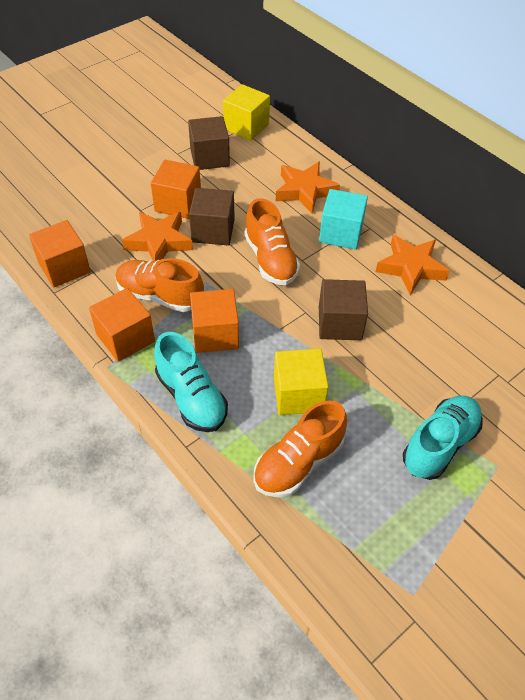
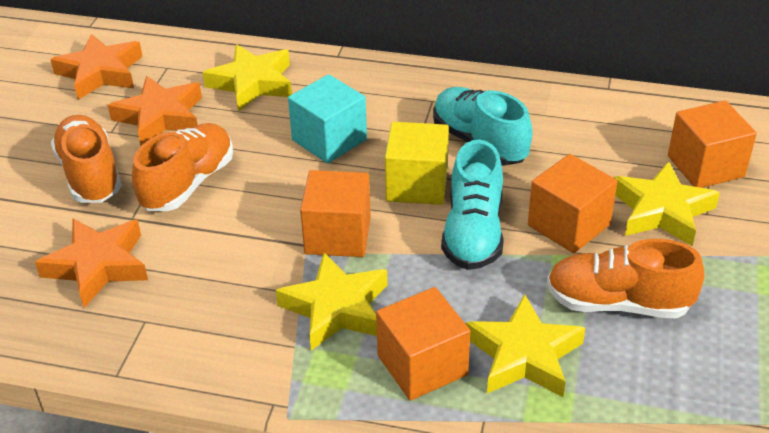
brown cube: 3 -> 0
yellow cube: 2 -> 1
yellow star: 0 -> 4

